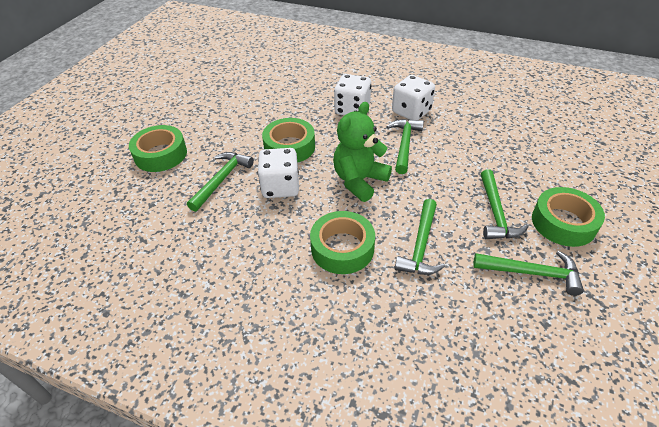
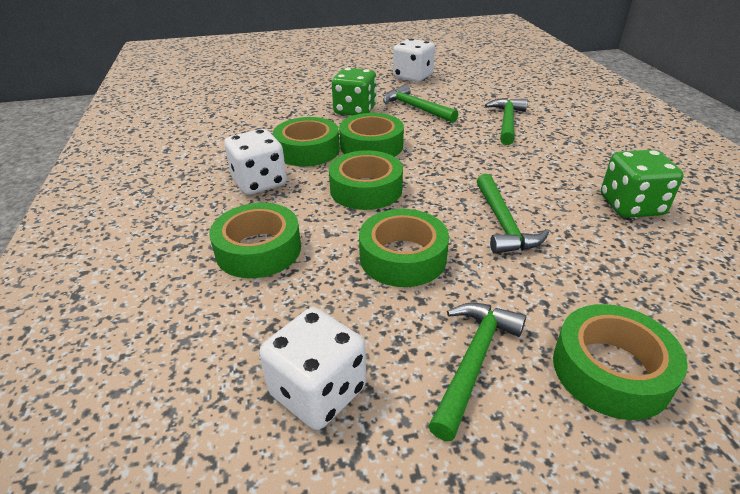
green dice: 0 -> 2
green hammer: 5 -> 4
green tape: 4 -> 6
green teddy bear: 1 -> 0

